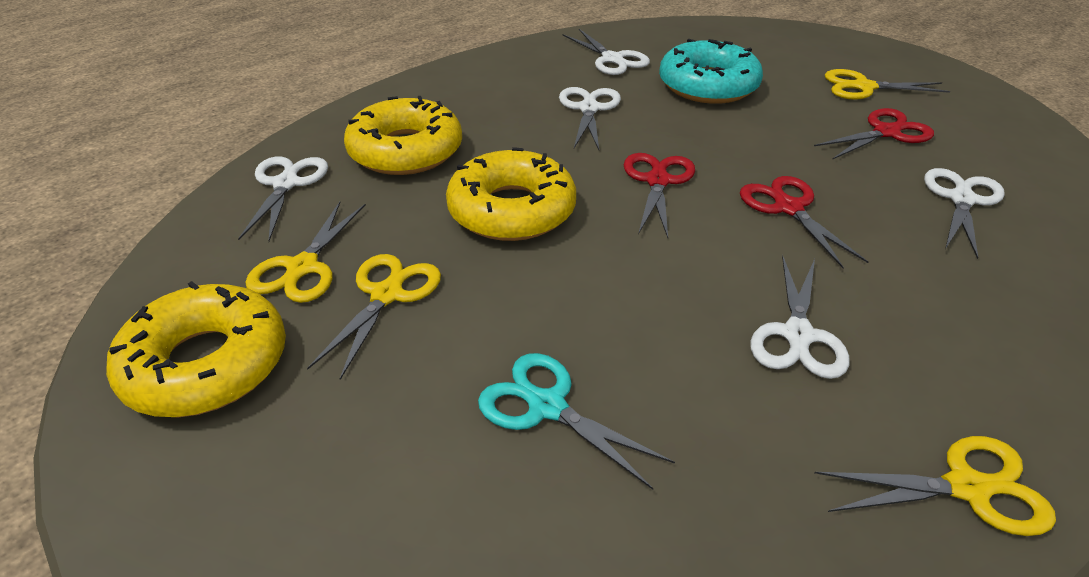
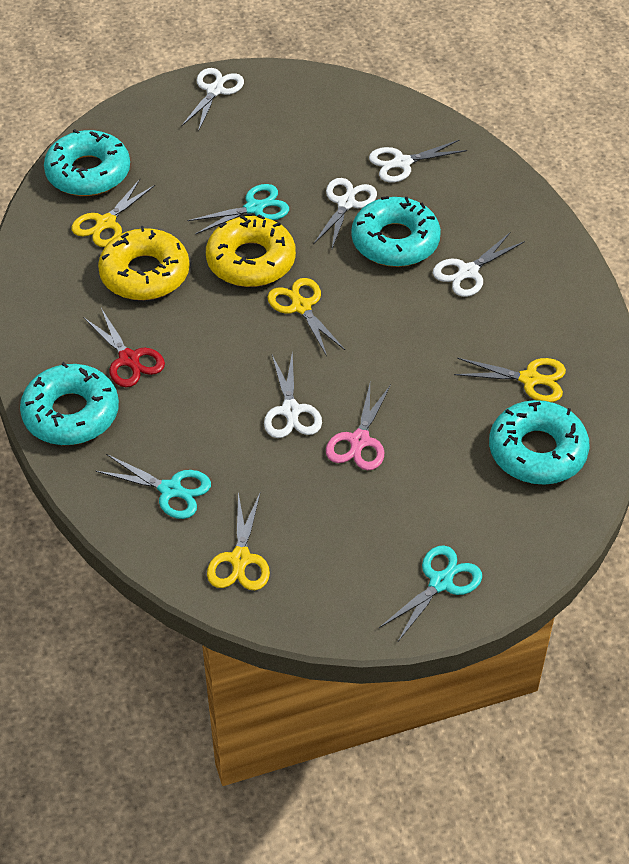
pink scissors: 0 -> 1
red scissors: 3 -> 1
turquoise donut: 1 -> 4
turquoise scissors: 1 -> 3
yellow donut: 3 -> 2

